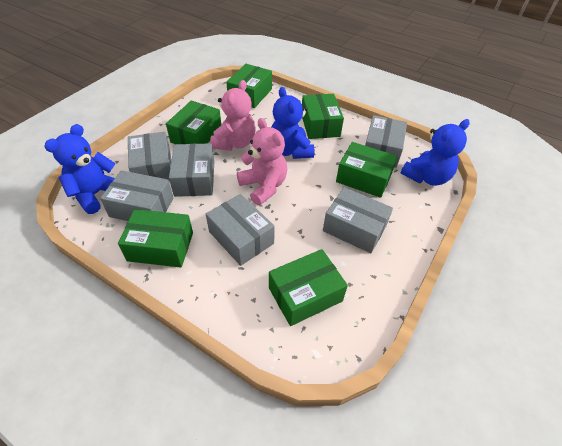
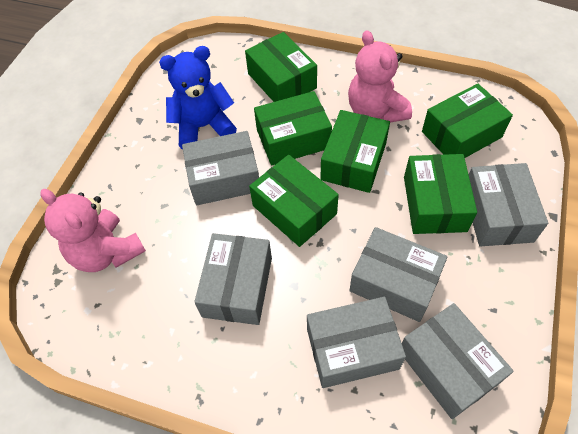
blue teddy bear: 3 -> 1

